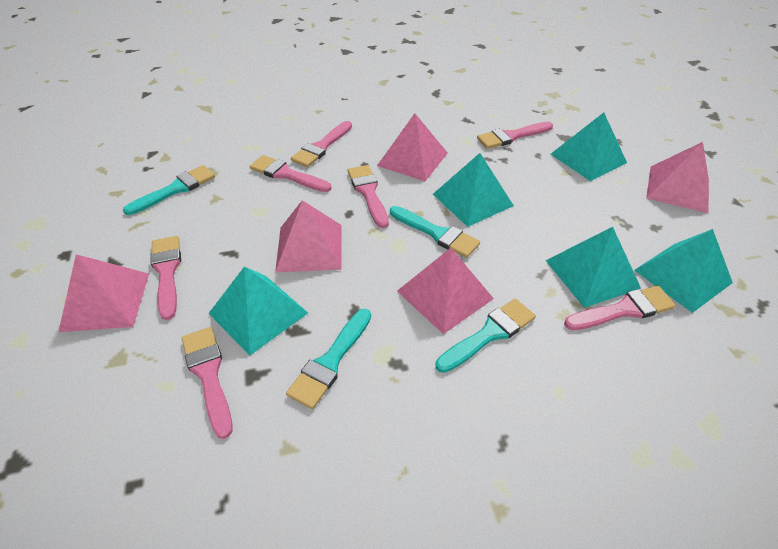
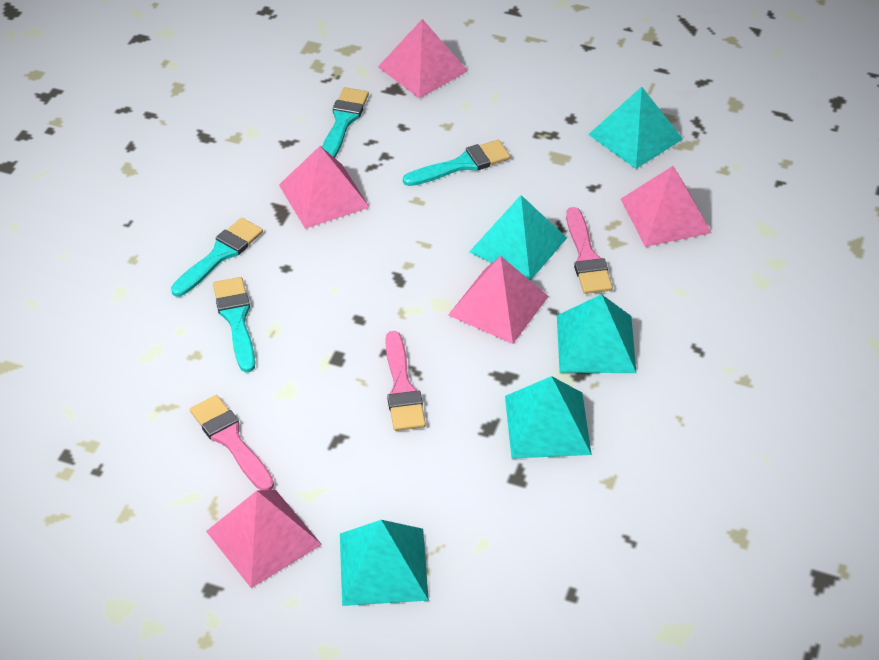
pink brush: 7 -> 3

